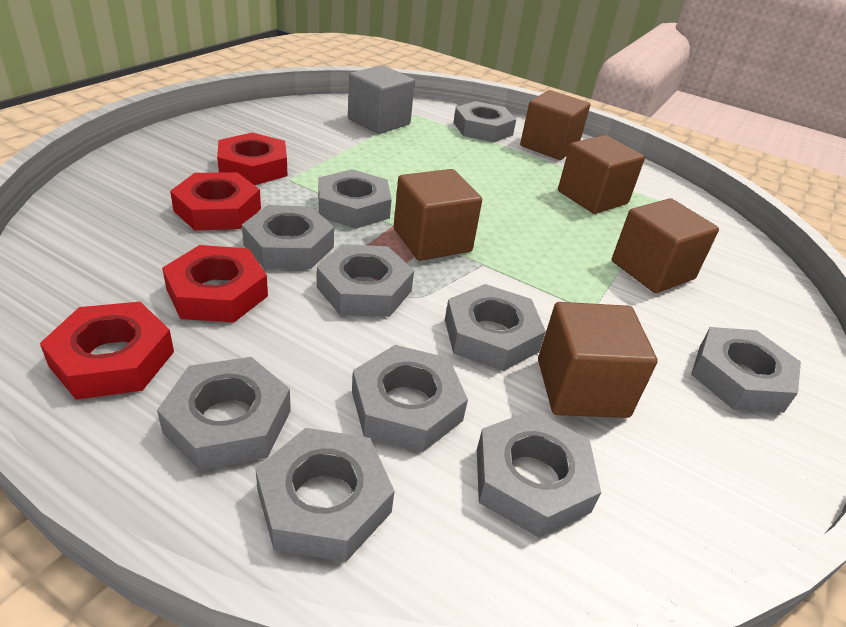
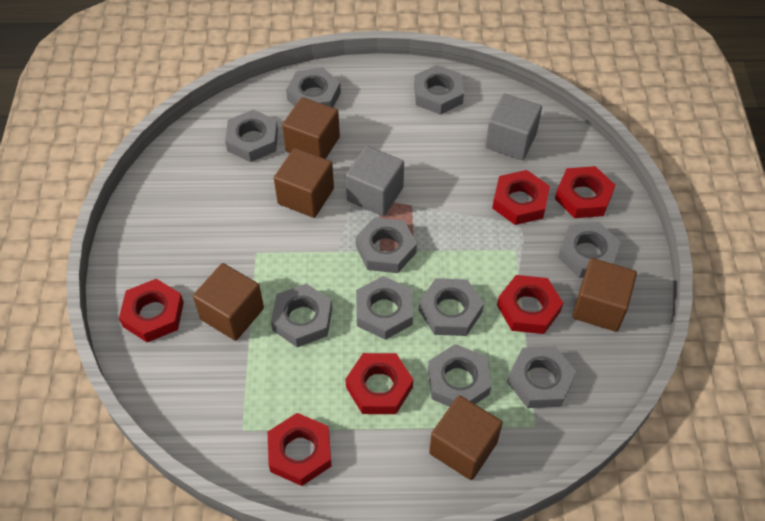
grey cube: 1 -> 2
red nut: 4 -> 6

